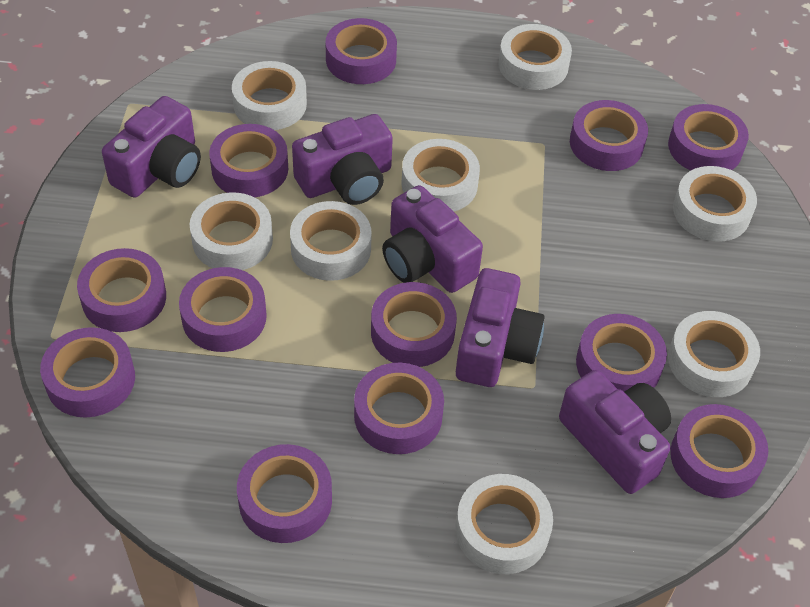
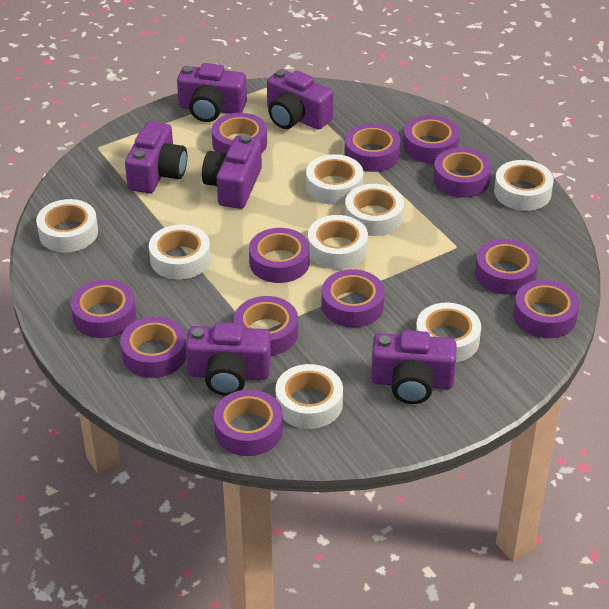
purple camera: 5 -> 6

